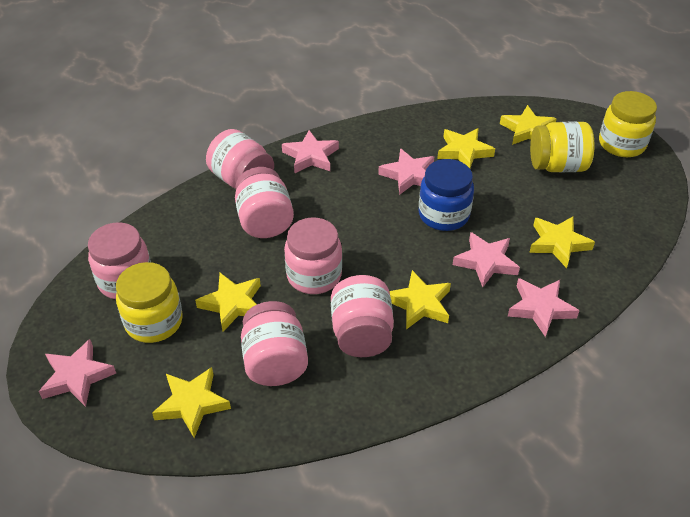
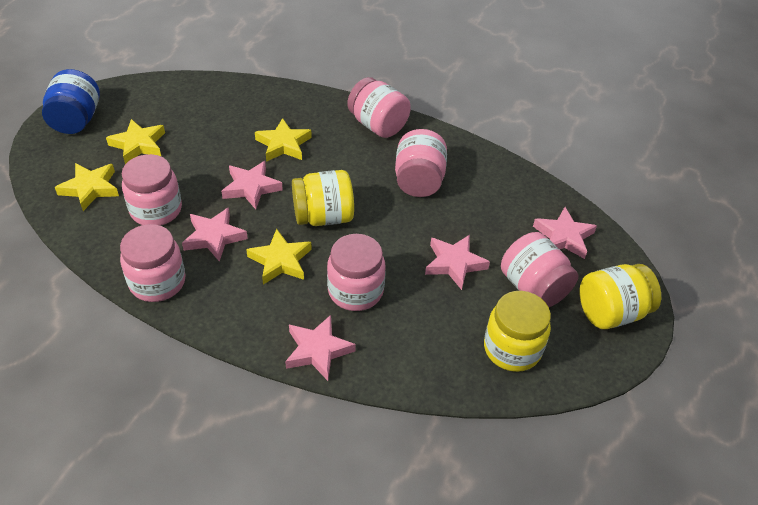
yellow star: 6 -> 4

